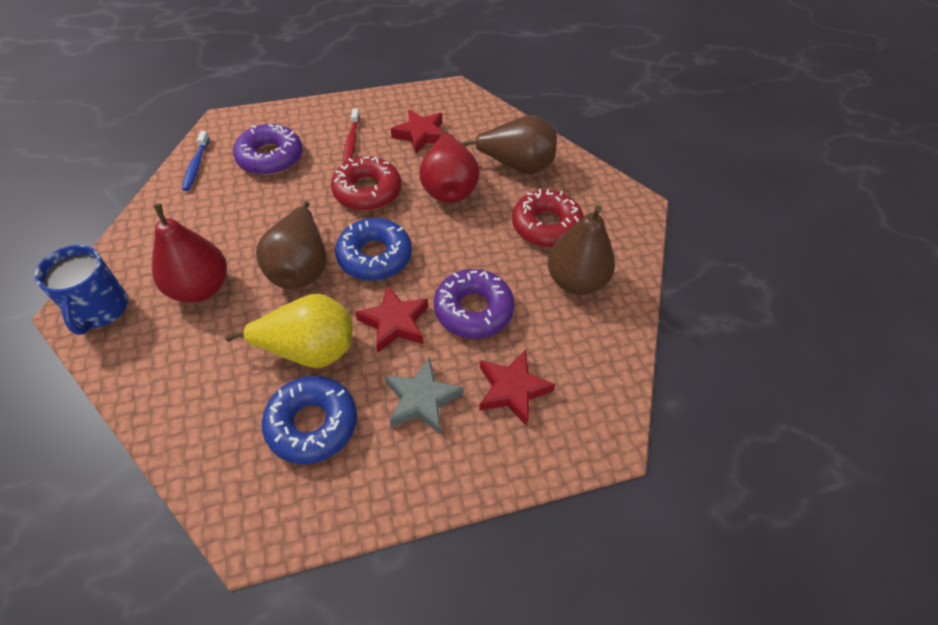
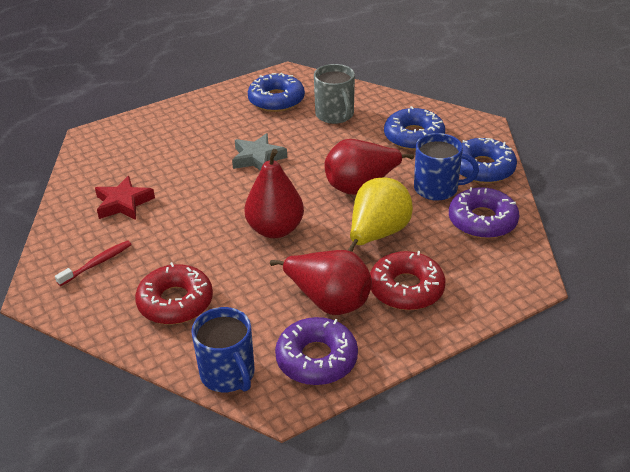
blue donut: 2 -> 3
blue mug: 1 -> 2
blue toothbrush: 1 -> 0
brown pear: 3 -> 0
grey mug: 0 -> 1
red pear: 2 -> 3
red star: 3 -> 1

